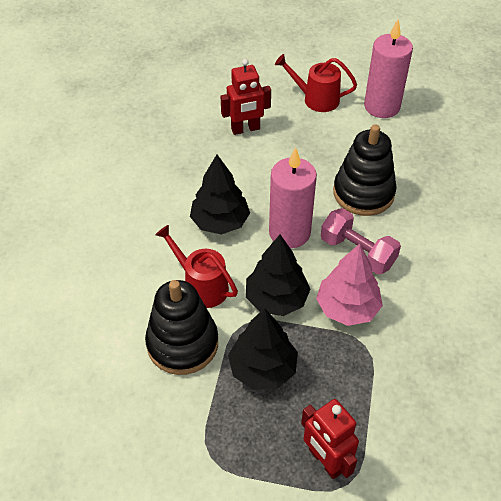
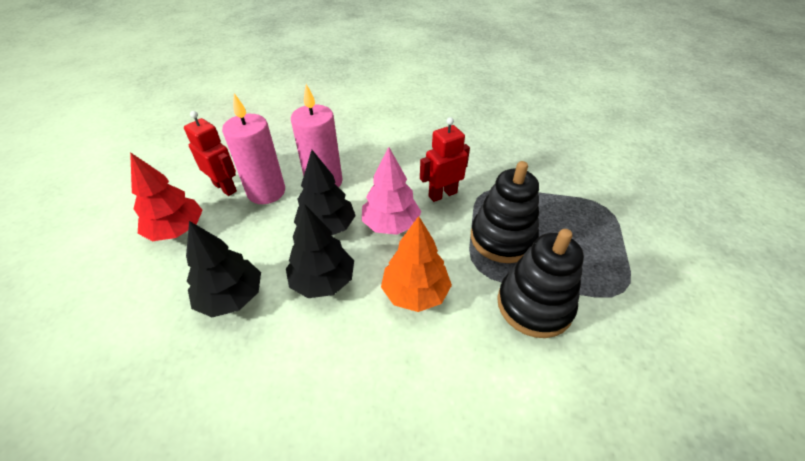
orange tree: 0 -> 1
pink dumbbell: 1 -> 0
red tree: 0 -> 1
red watering can: 2 -> 0

